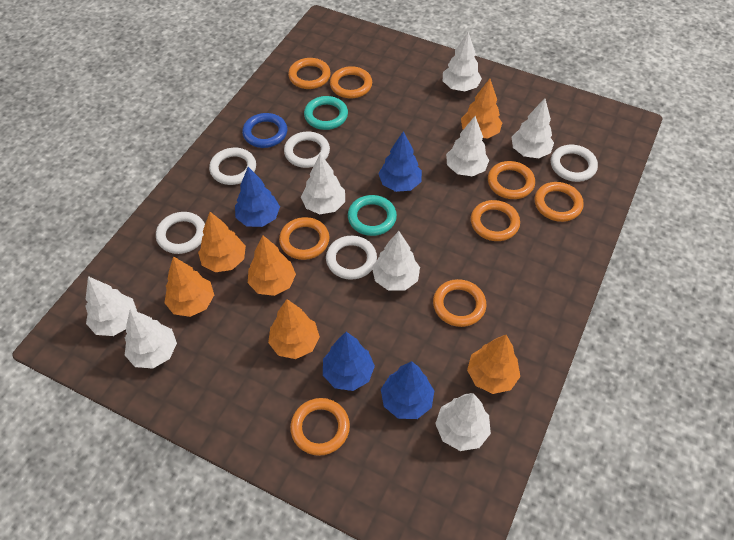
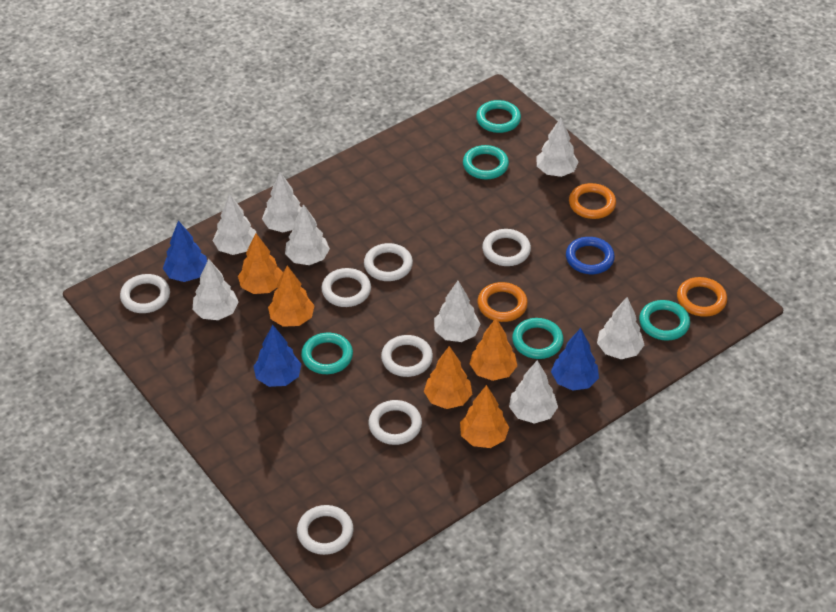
blue tree: 4 -> 3
orange ring: 8 -> 3
orange tree: 6 -> 5
turquoise ring: 2 -> 5
white ring: 5 -> 7

